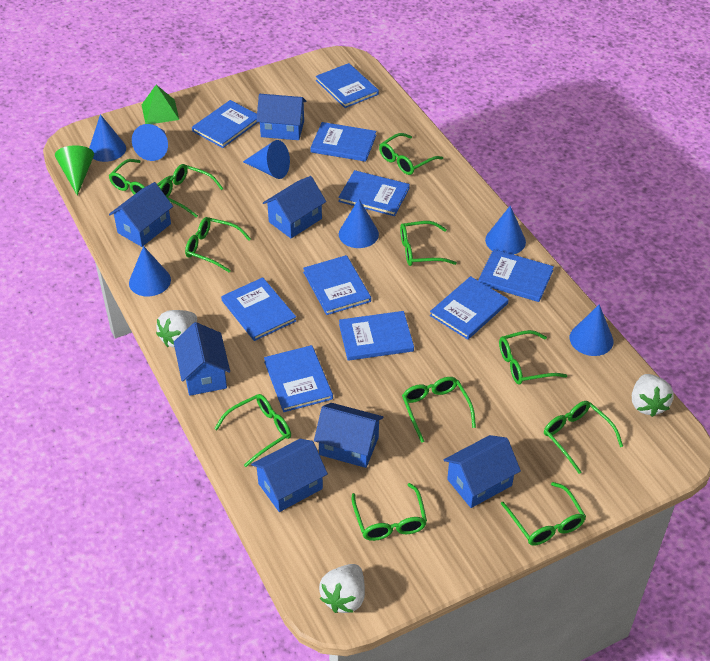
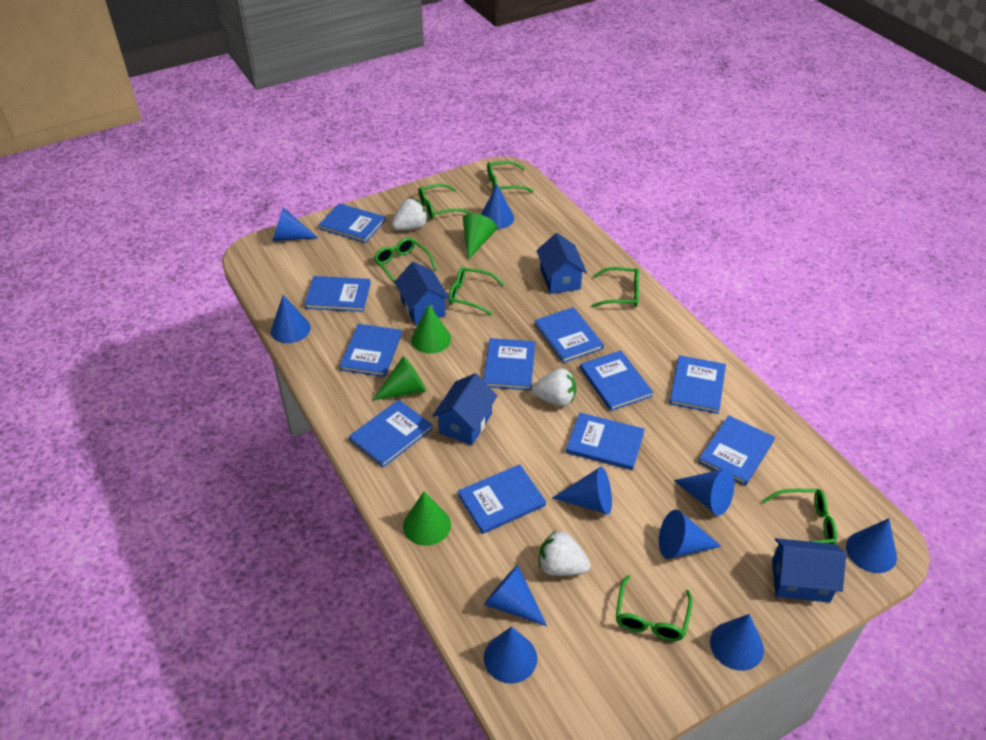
blue book: 10 -> 11
blue cone: 7 -> 10
blue house: 7 -> 4
green cone: 1 -> 4
green glasses: 11 -> 7
green pyramid: 1 -> 0

